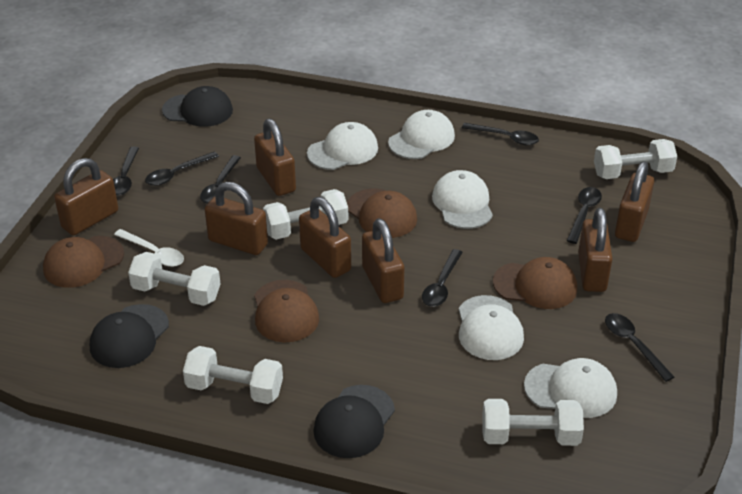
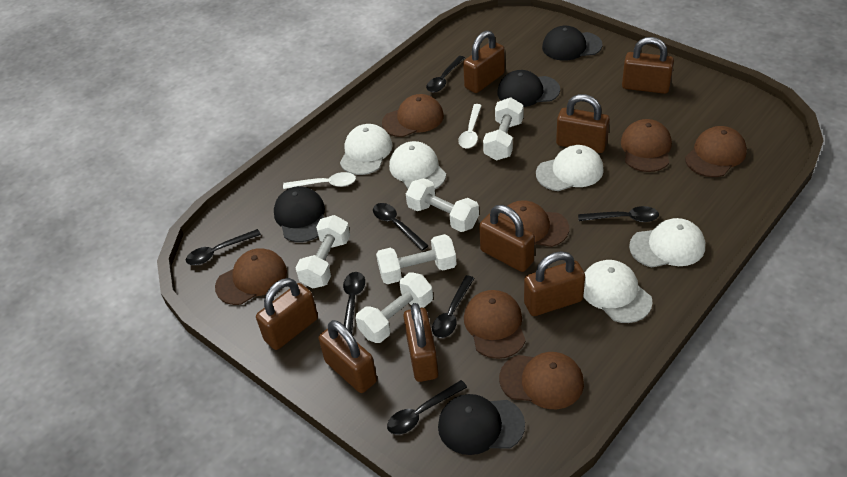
black cap: 3 -> 4
brown cap: 4 -> 7
brown padlock: 7 -> 8
white spoon: 1 -> 2

